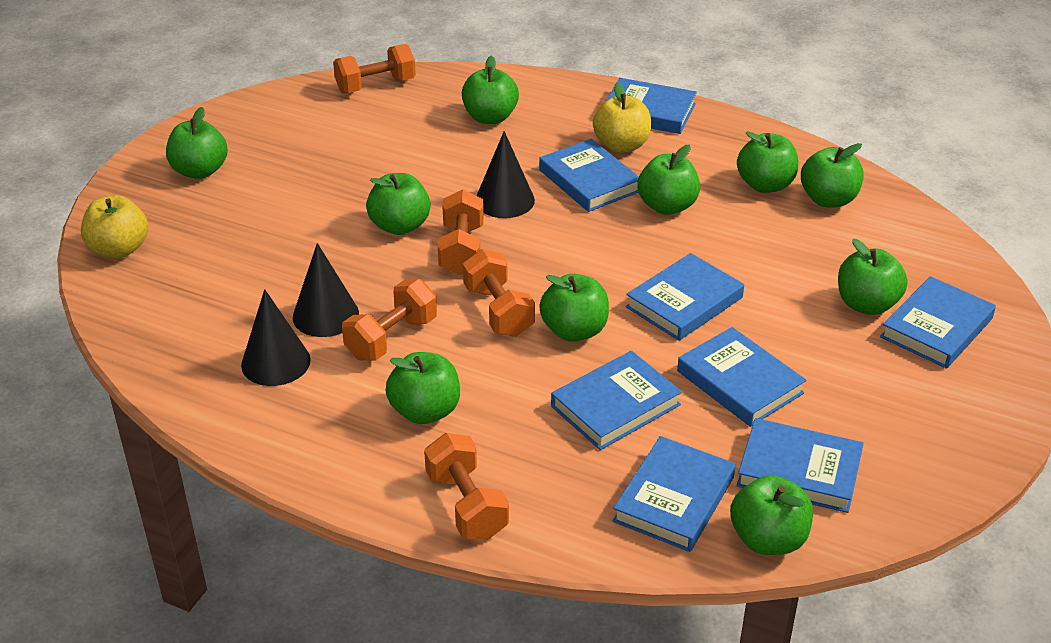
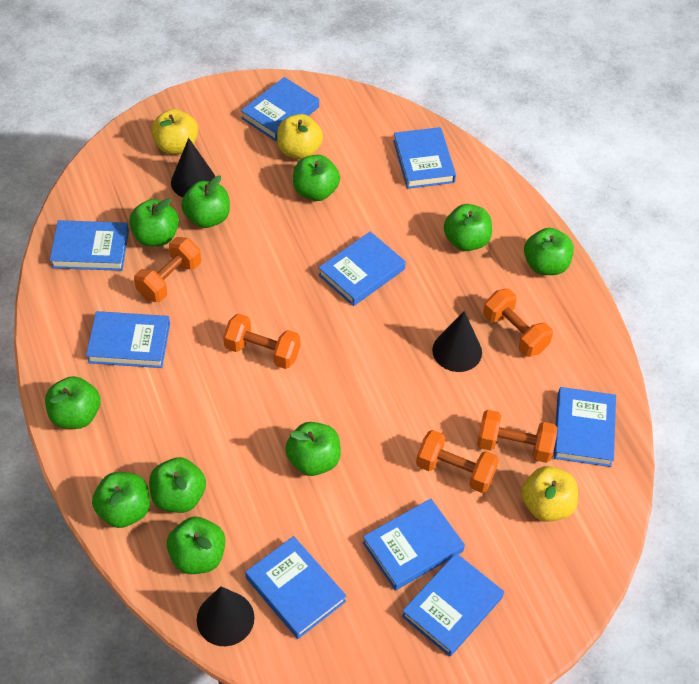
blue book: 8 -> 9
yellow apple: 2 -> 3

